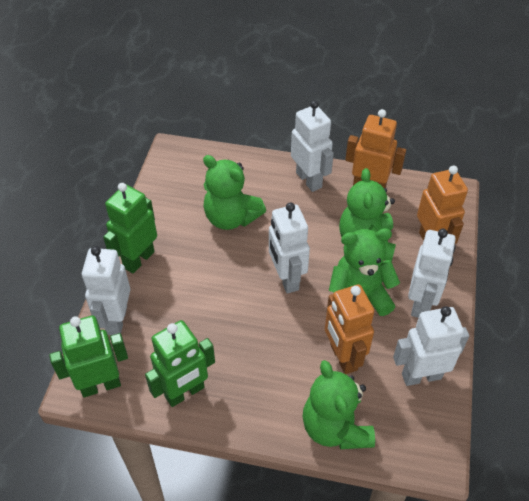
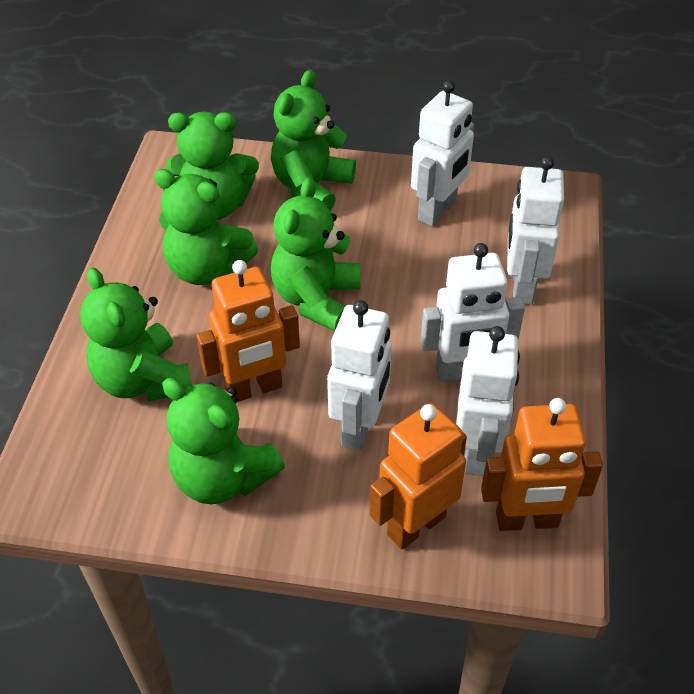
green robot: 3 -> 0
green teddy bear: 4 -> 6

